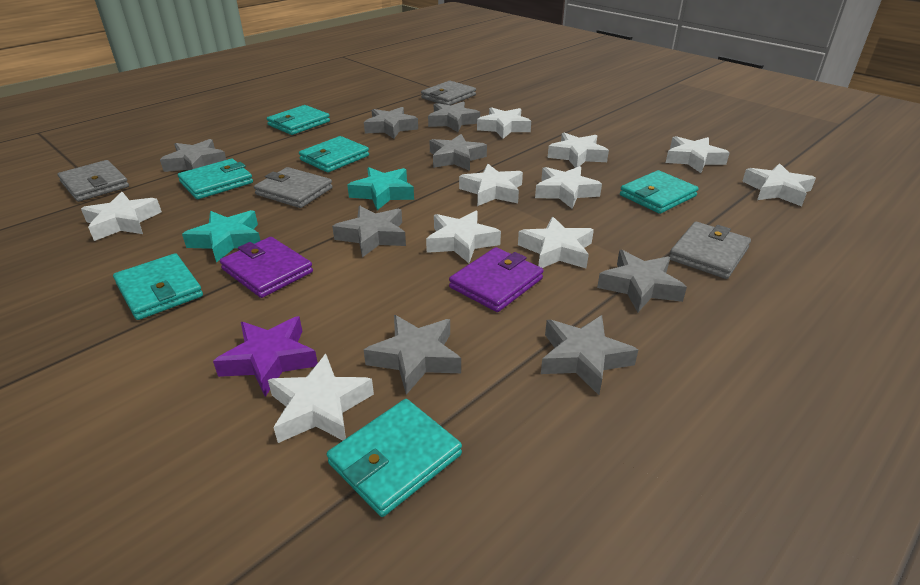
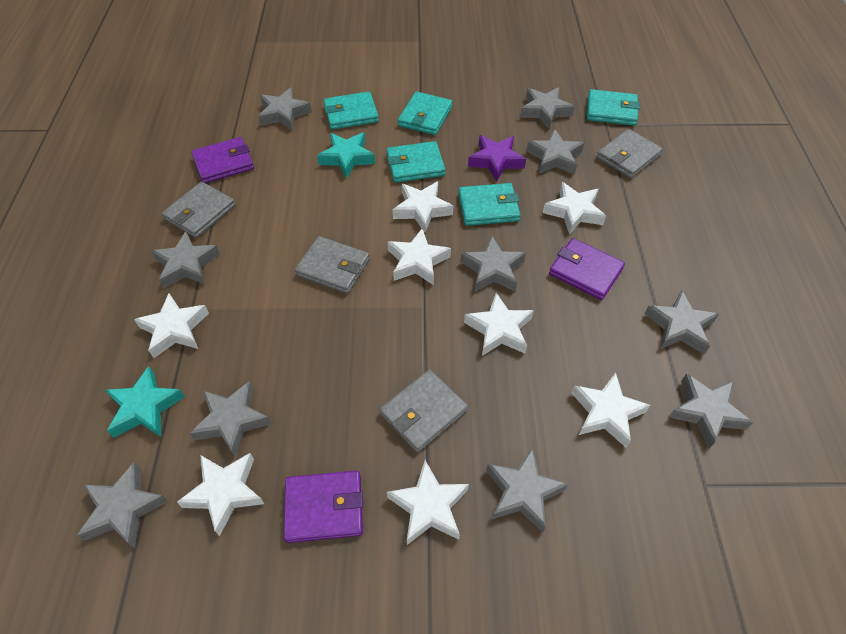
grey star: 8 -> 10
purple wallet: 2 -> 3
turquoise wallet: 6 -> 5
white star: 10 -> 8

